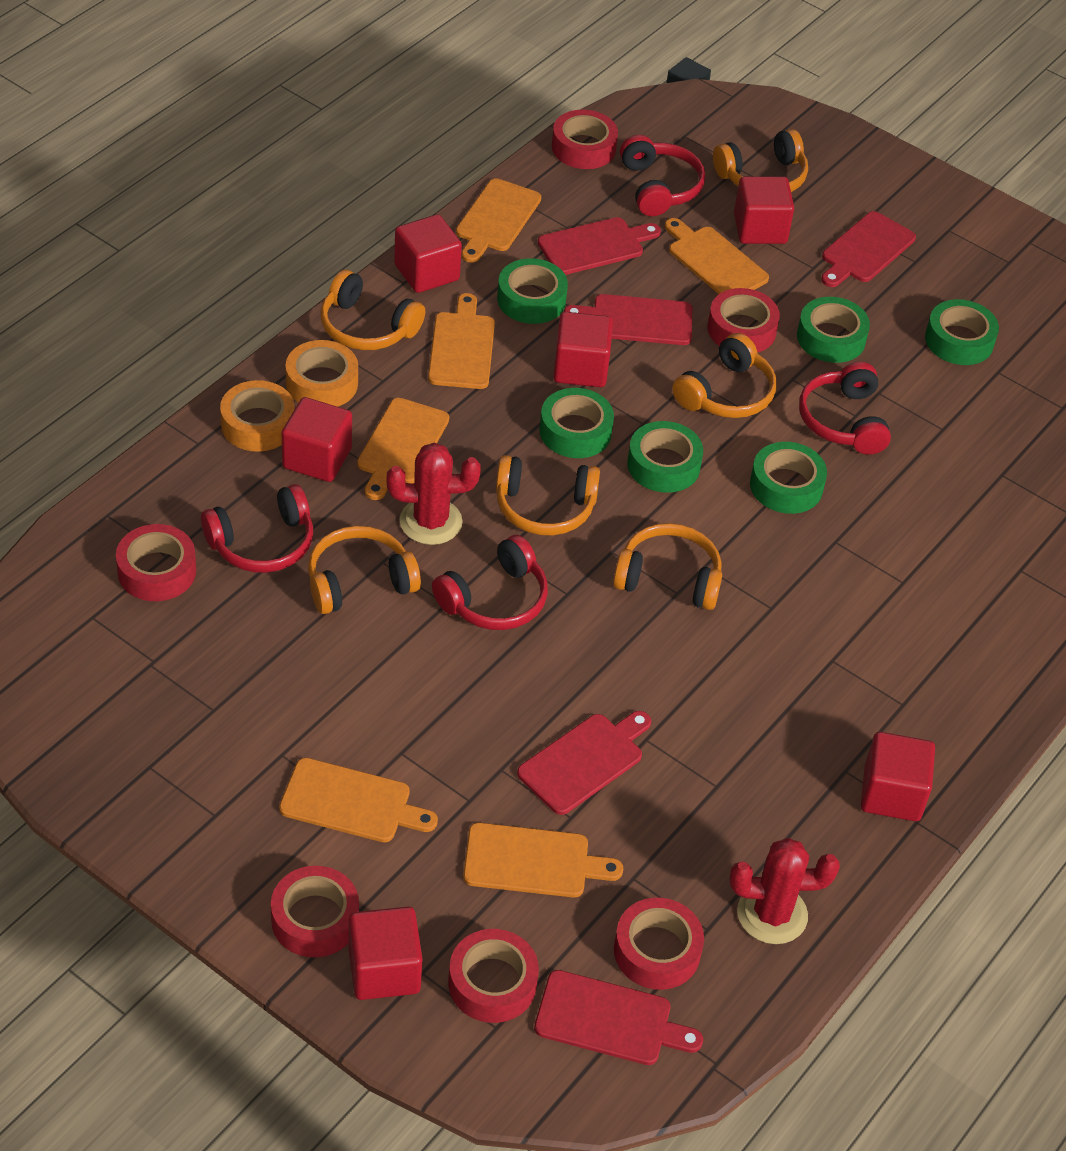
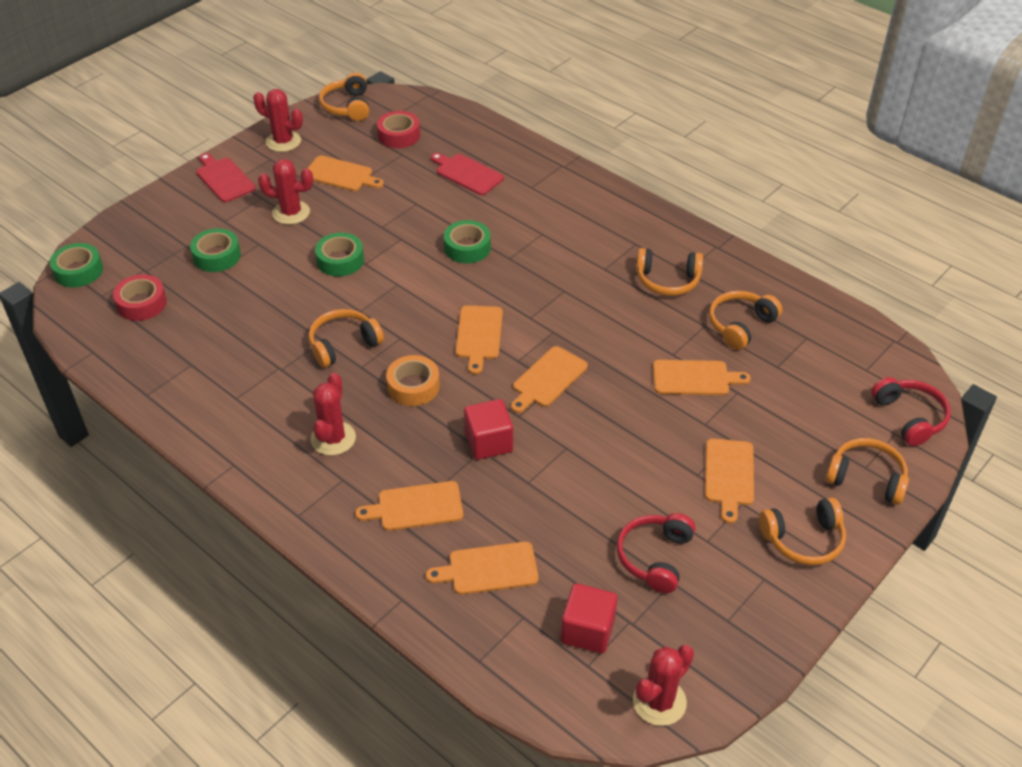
green tape: 6 -> 4
orange cutting board: 6 -> 7
orange tape: 2 -> 1
red cactus: 2 -> 4
red cube: 6 -> 2
red cutting board: 5 -> 2
red headphones: 4 -> 2
red tape: 6 -> 2

